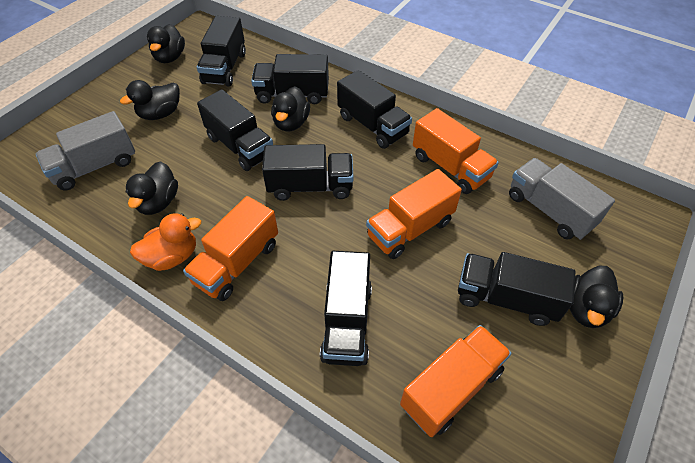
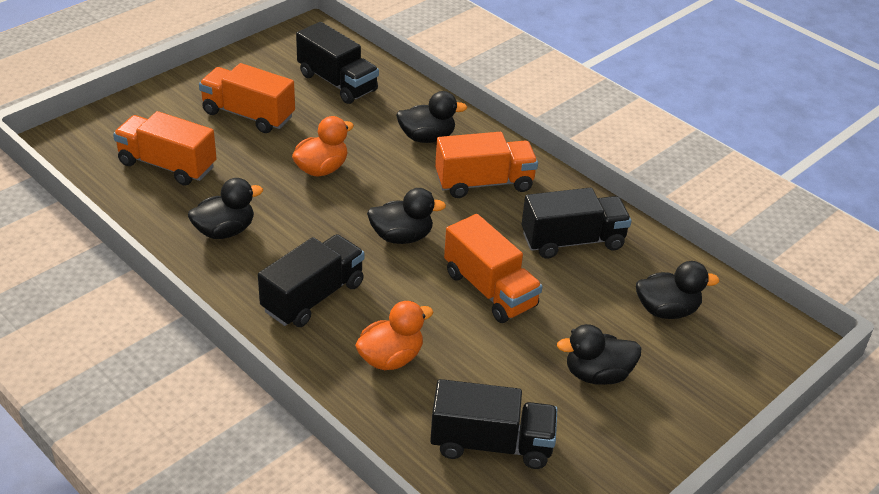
black truck: 7 -> 4
grey truck: 2 -> 0
orange duck: 1 -> 2

